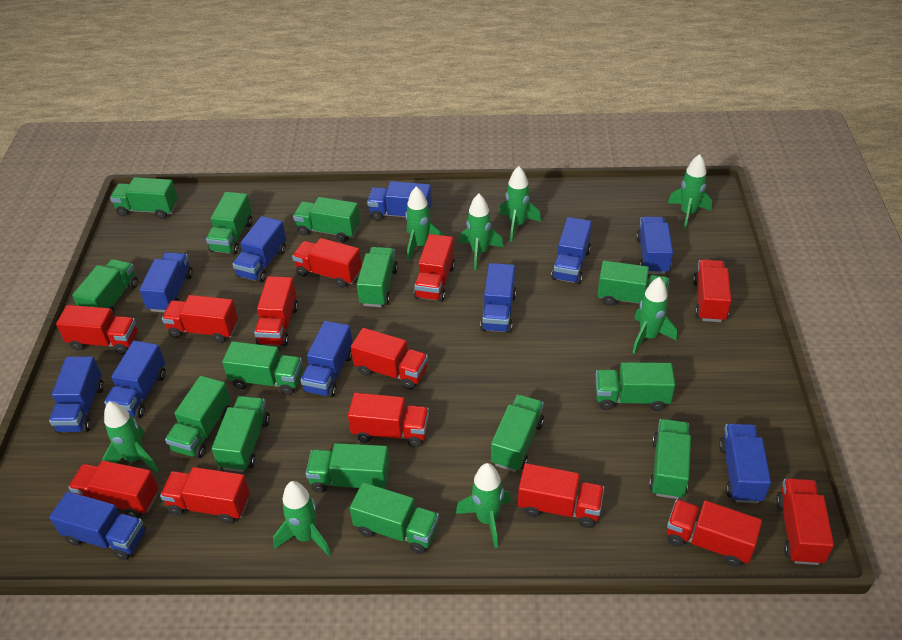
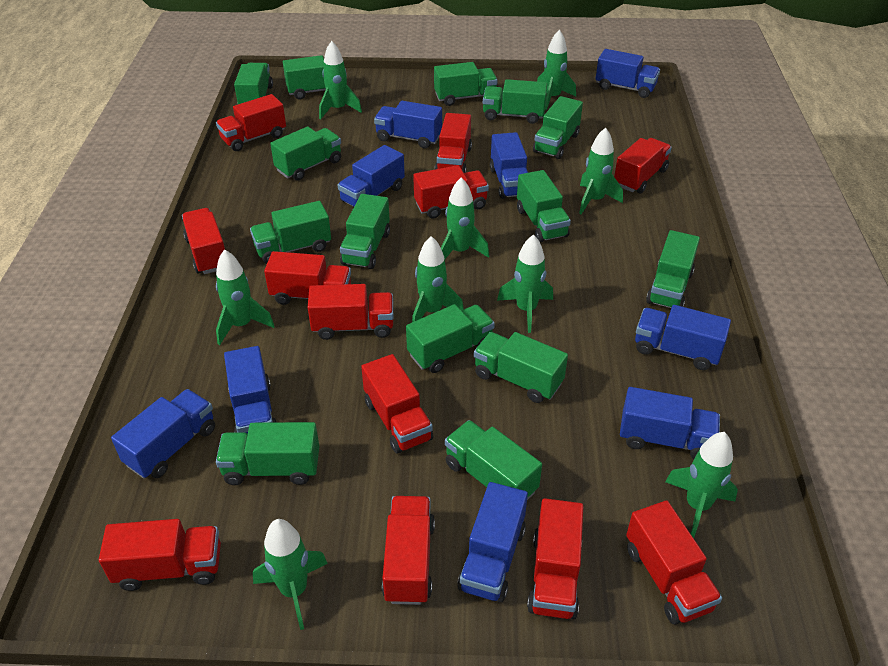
blue truck: 11 -> 9
green rocket: 8 -> 9
red truck: 13 -> 12

